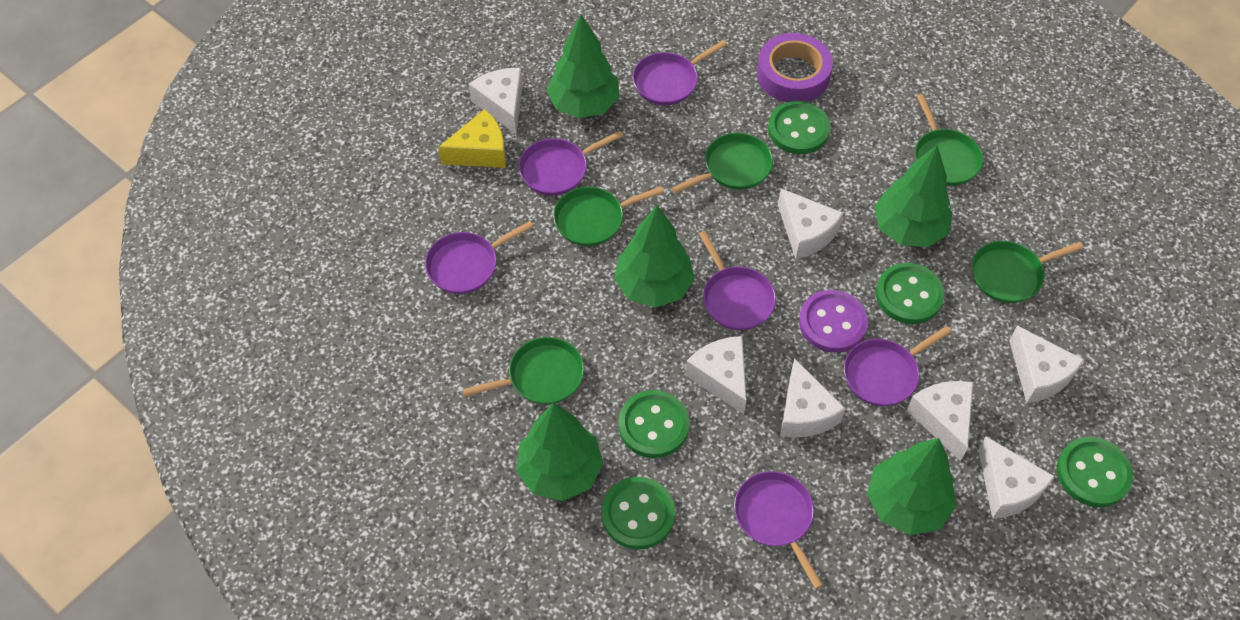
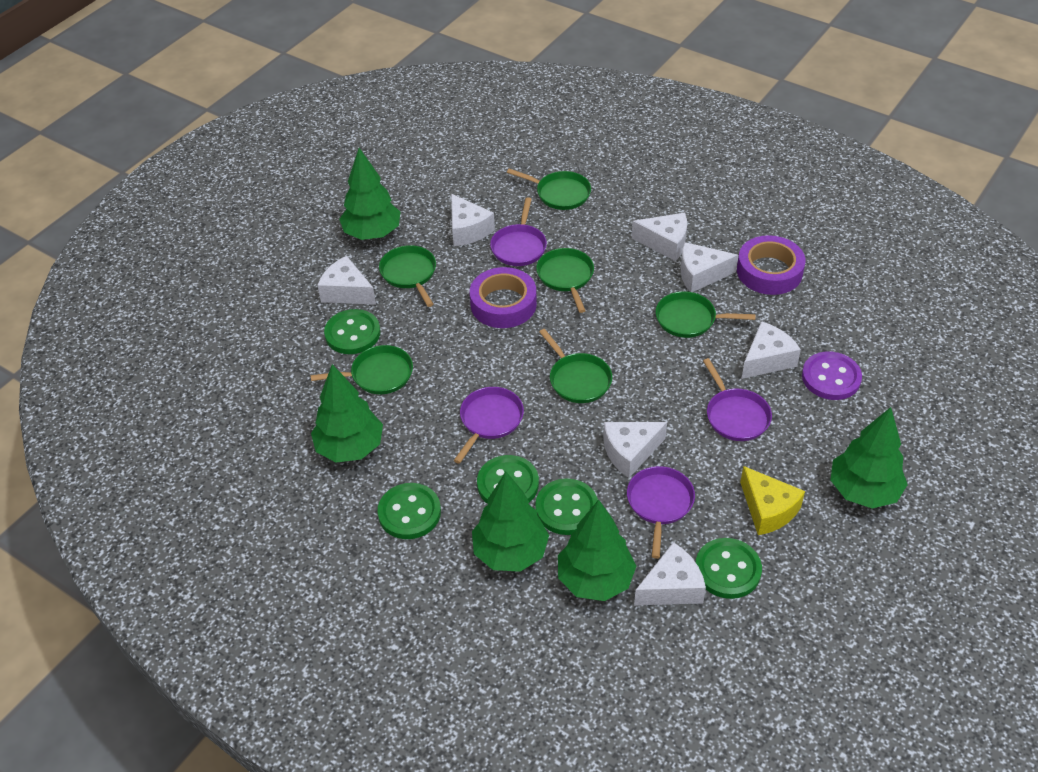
green pan: 5 -> 6
purple pan: 6 -> 4
purple tape: 1 -> 2

